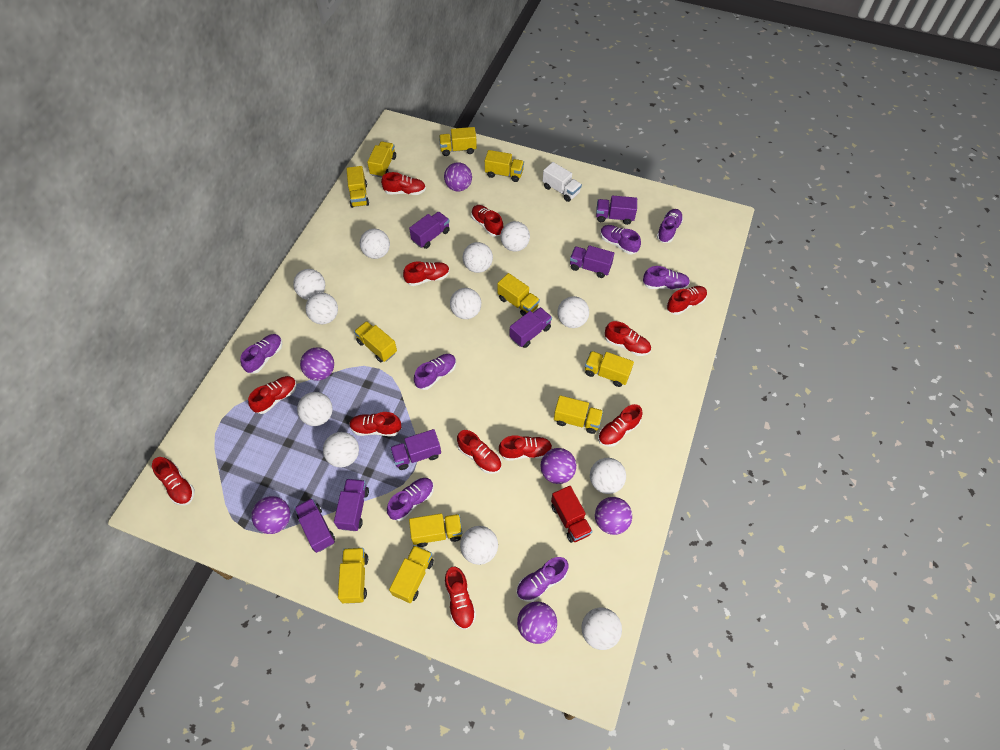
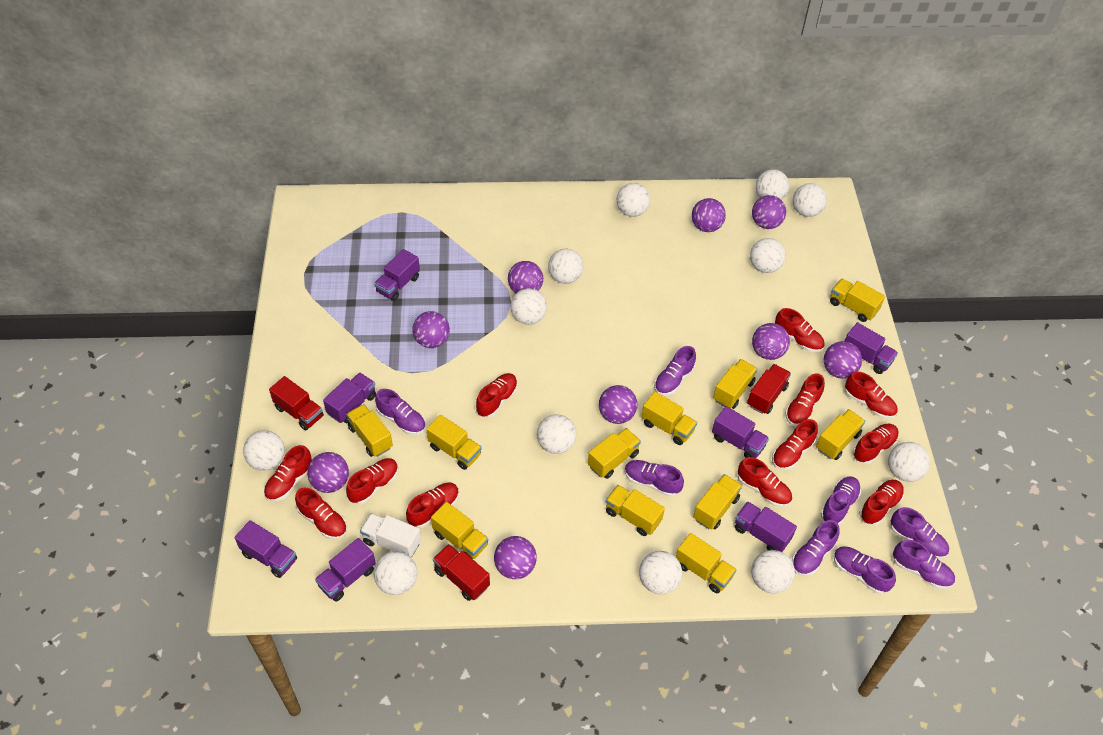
purple ball: 6 -> 9
purple shoe: 7 -> 8
red truck: 1 -> 3

